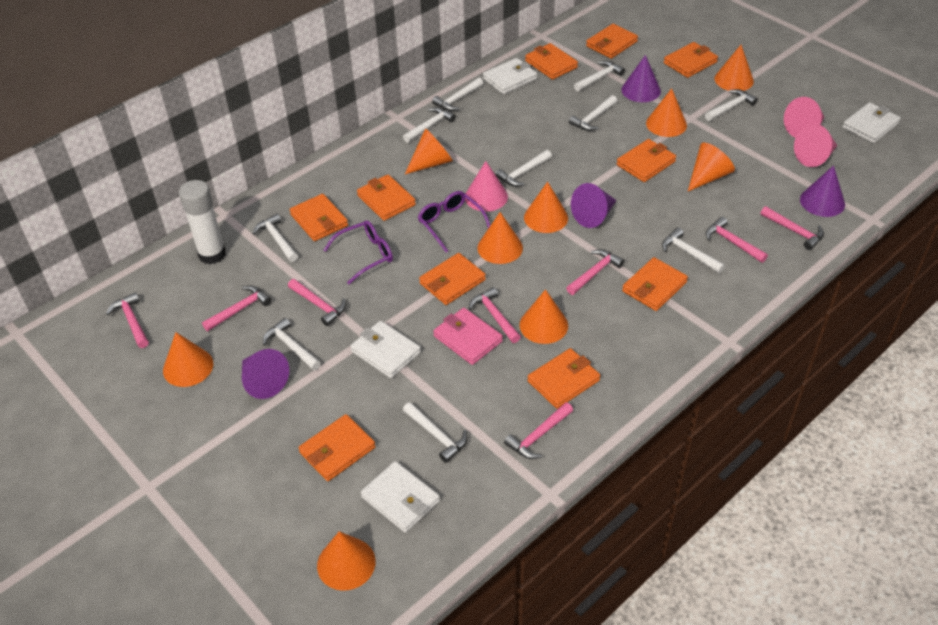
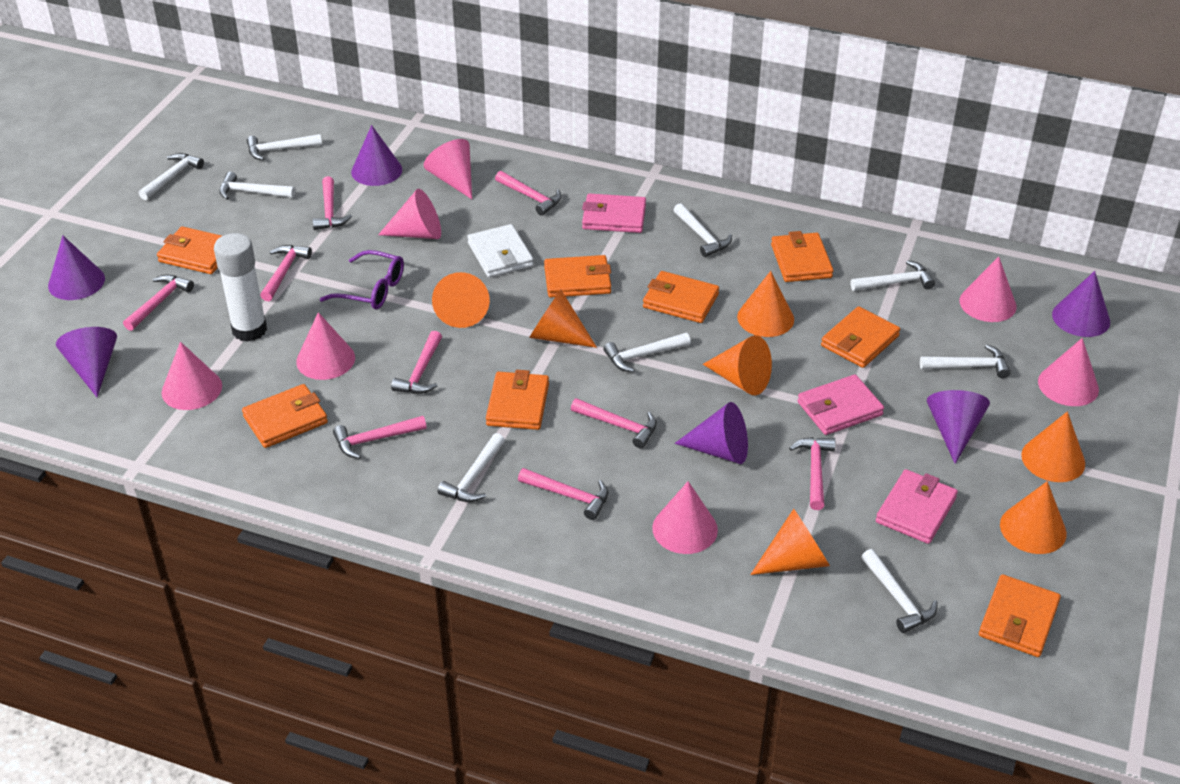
orange cone: 9 -> 7
orange wallet: 10 -> 8
pink cone: 3 -> 7
pink hammer: 8 -> 9
pink wallet: 1 -> 3
purple cone: 4 -> 6
purple glasses: 2 -> 1
white hammer: 10 -> 9
white wallet: 4 -> 1

